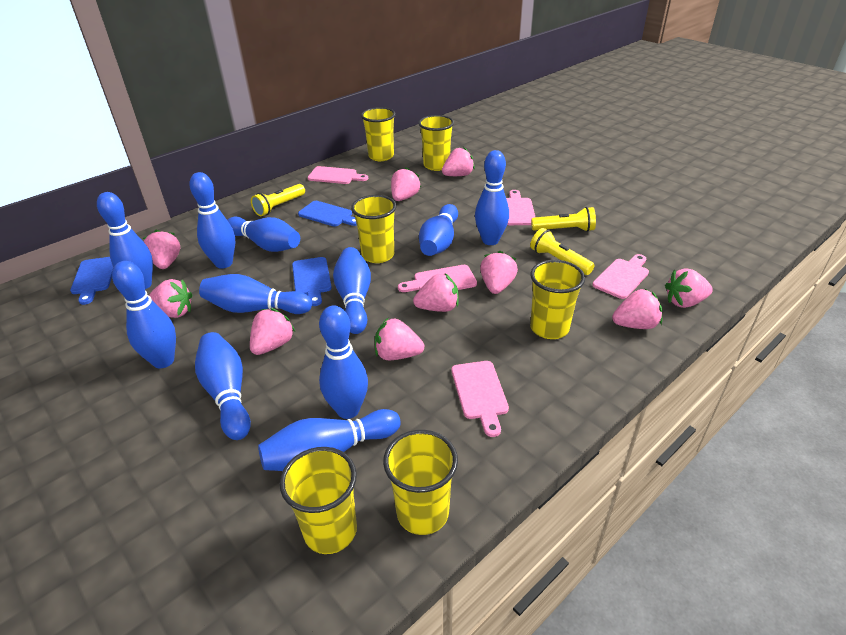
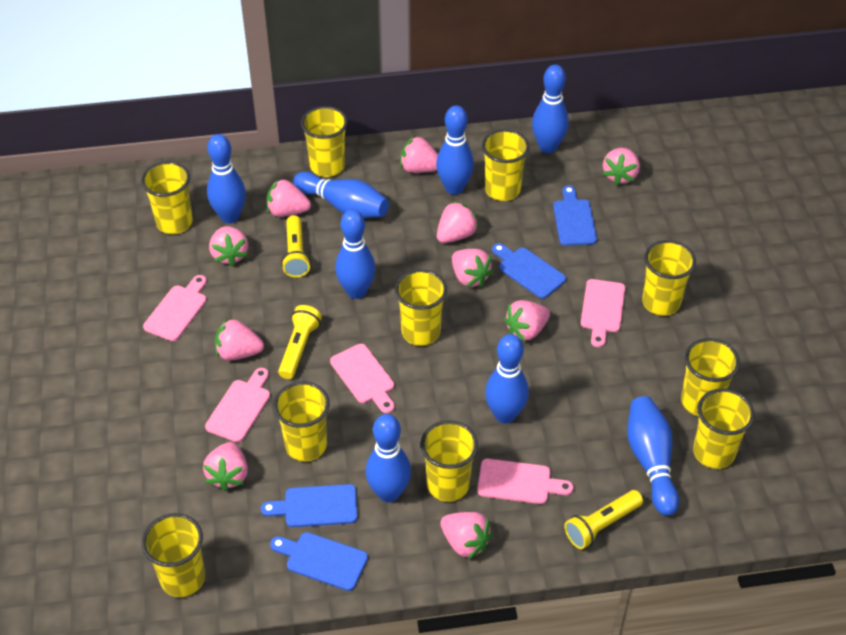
blue bowling pin: 11 -> 8
blue cutting board: 3 -> 4
yellow cup: 6 -> 10

